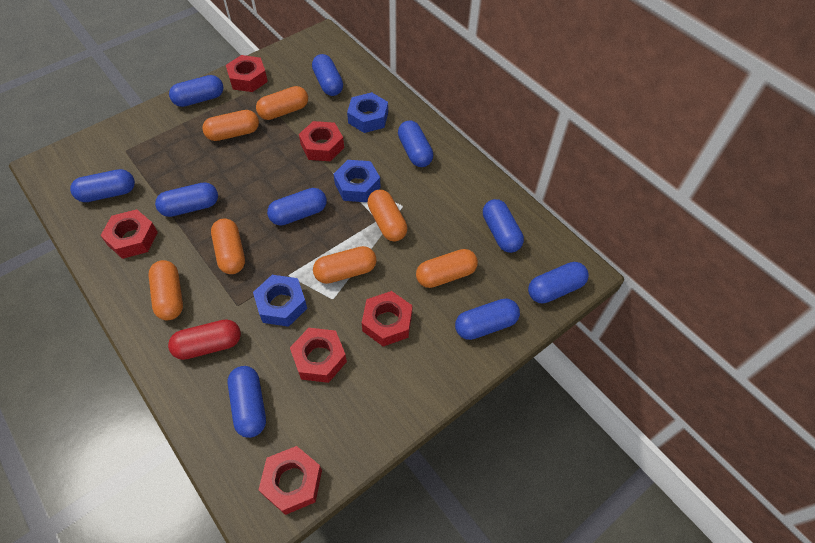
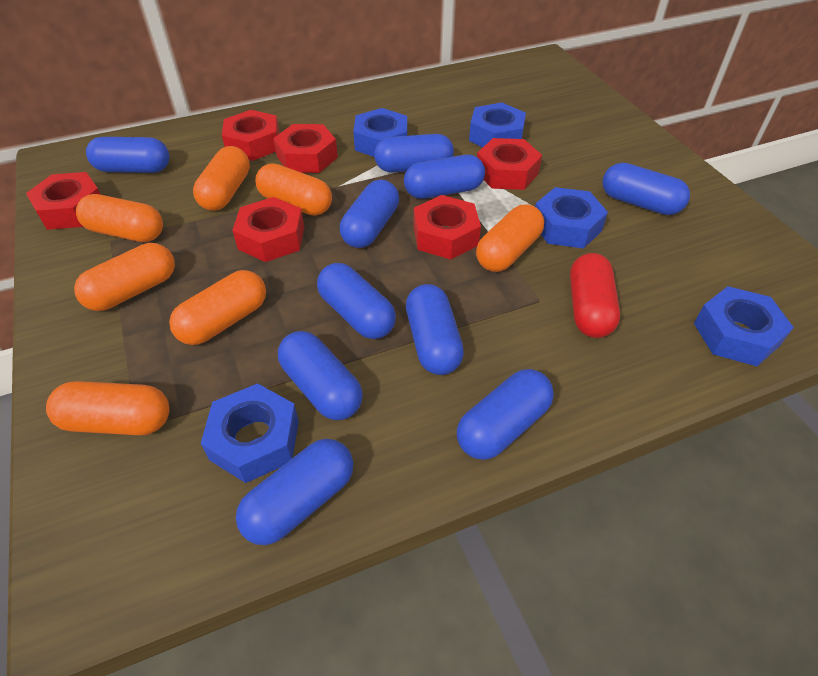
blue nut: 3 -> 5

